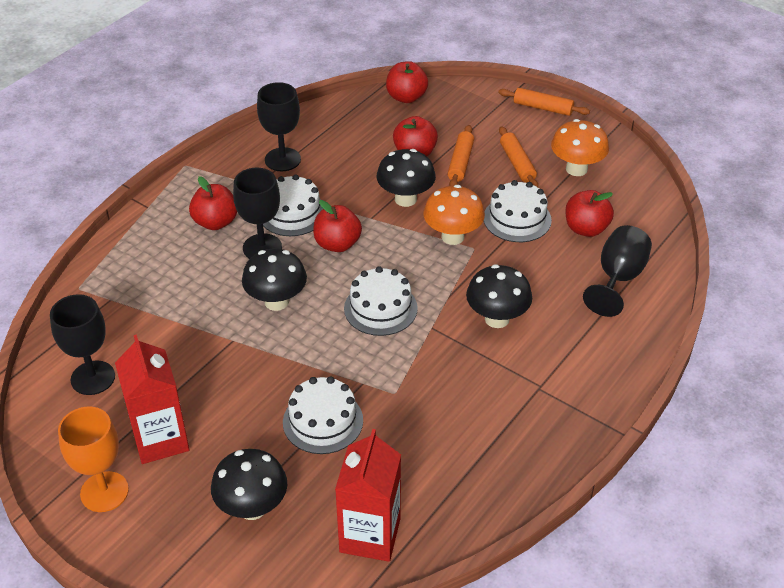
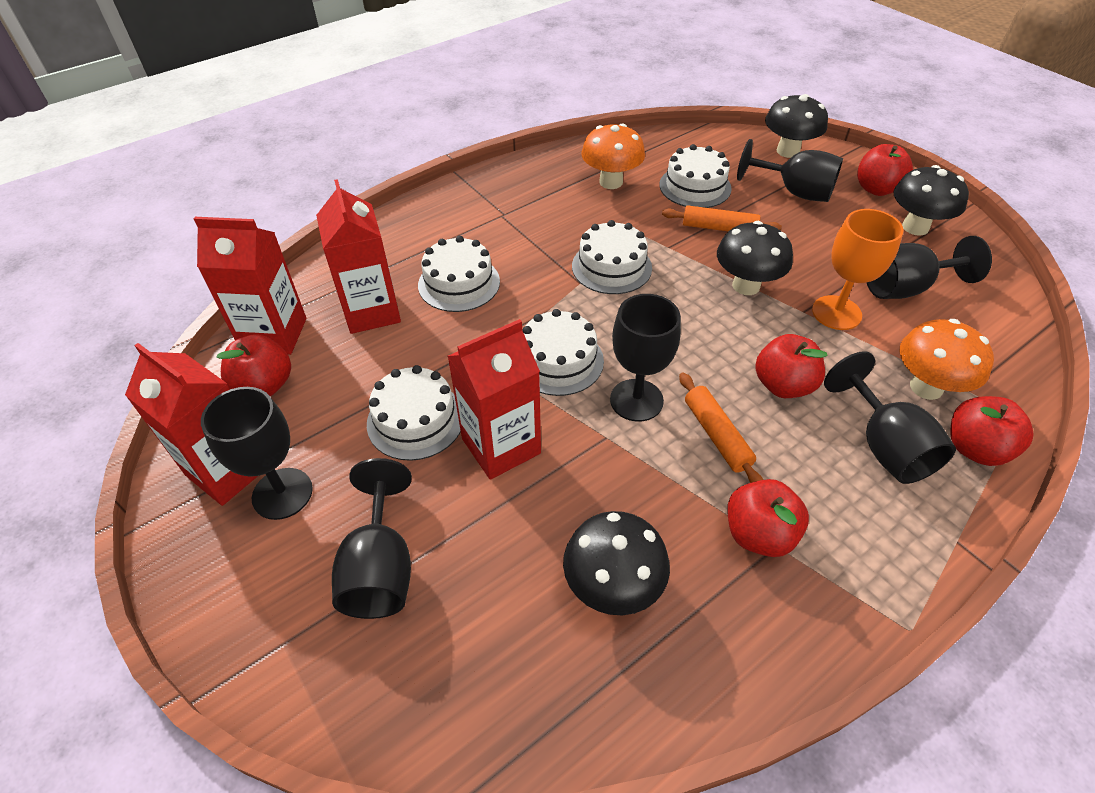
black goblet: 4 -> 6
orange rolling pin: 3 -> 2
red carton: 2 -> 4
white cake: 4 -> 5

